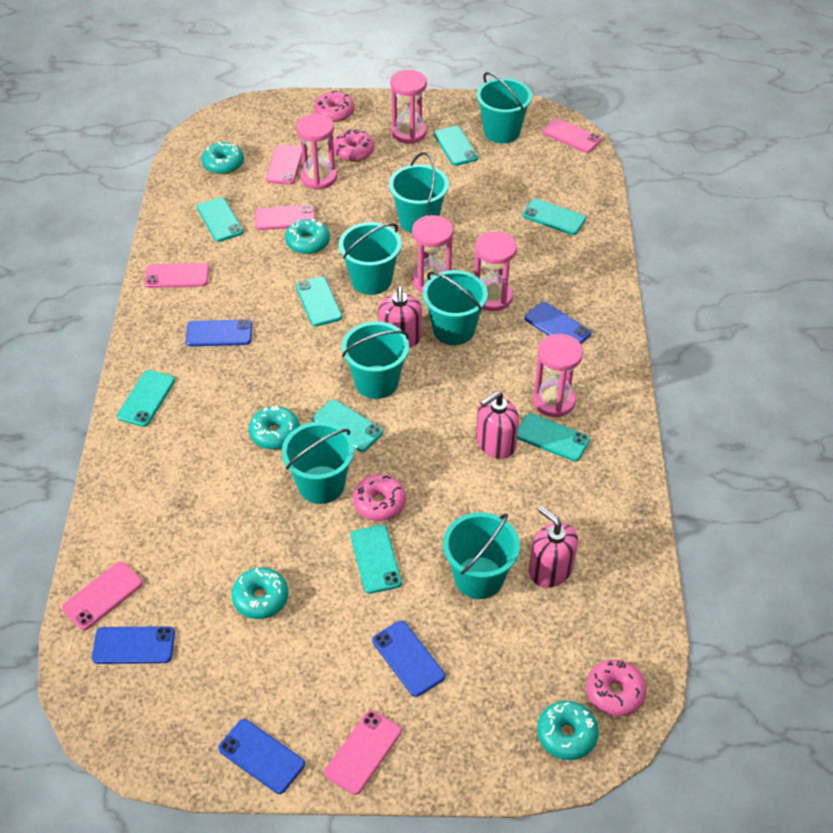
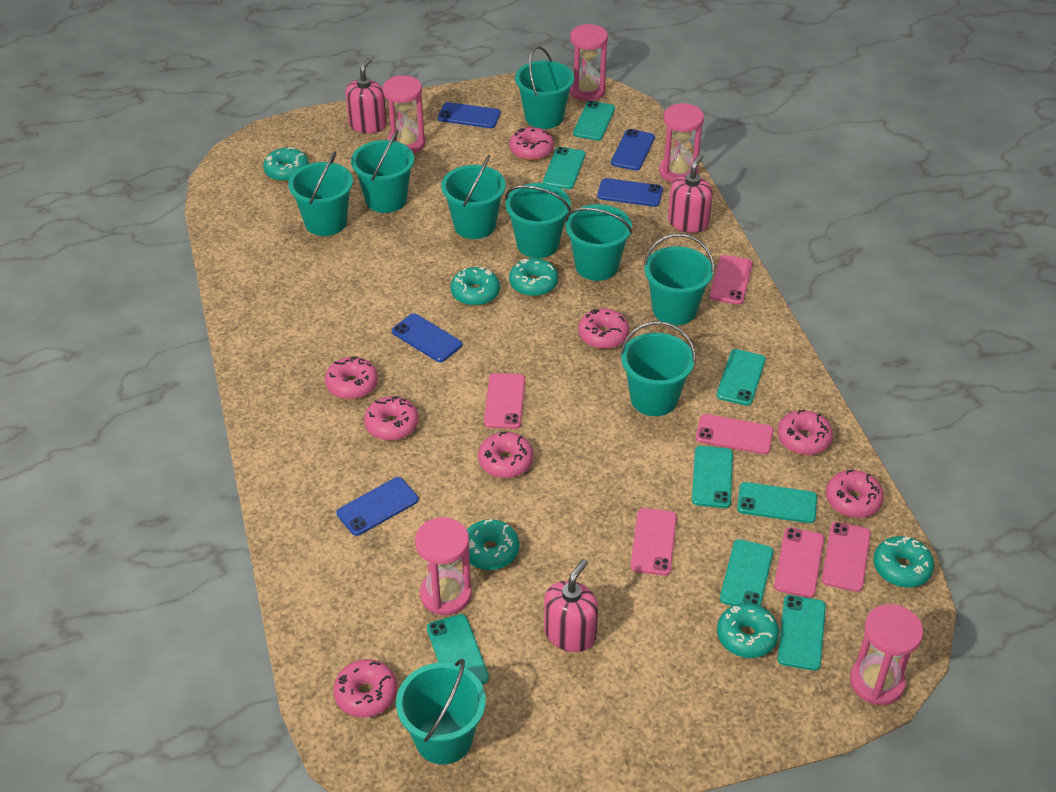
pink donut: 4 -> 8
turquoise bucket: 7 -> 9
turquoise donut: 5 -> 6

